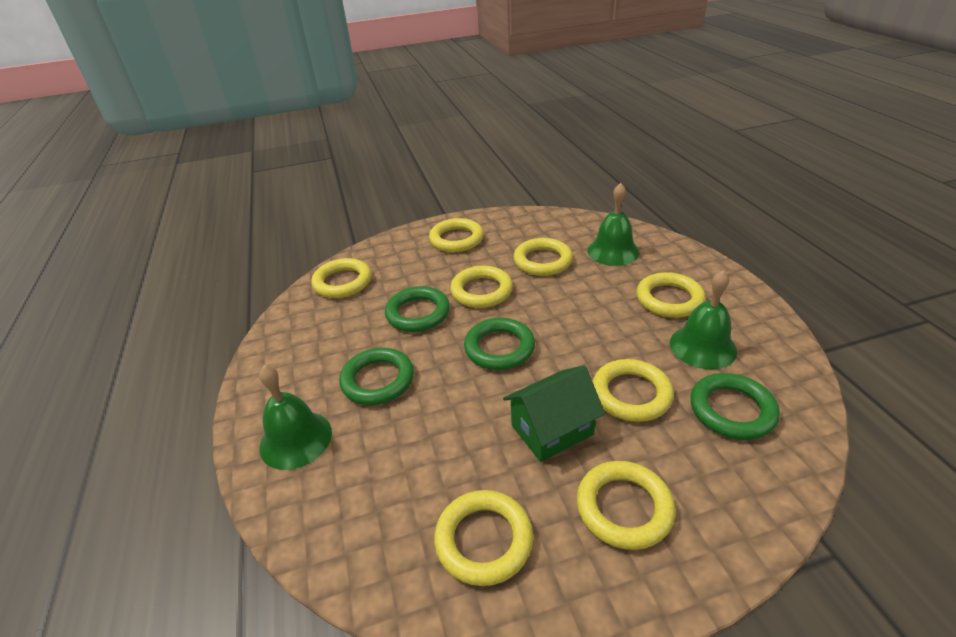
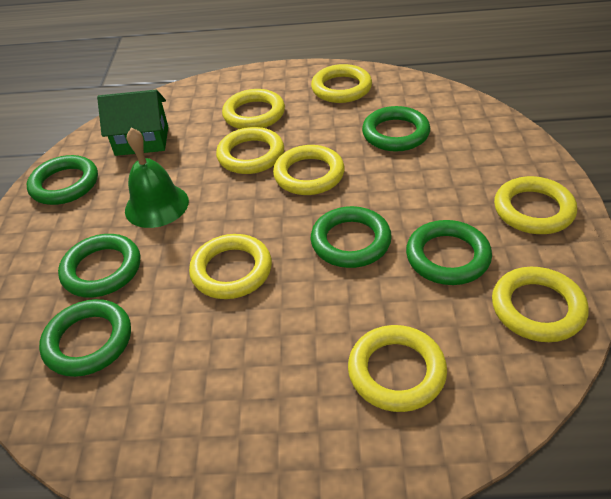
green bell: 3 -> 1
green ring: 4 -> 6

